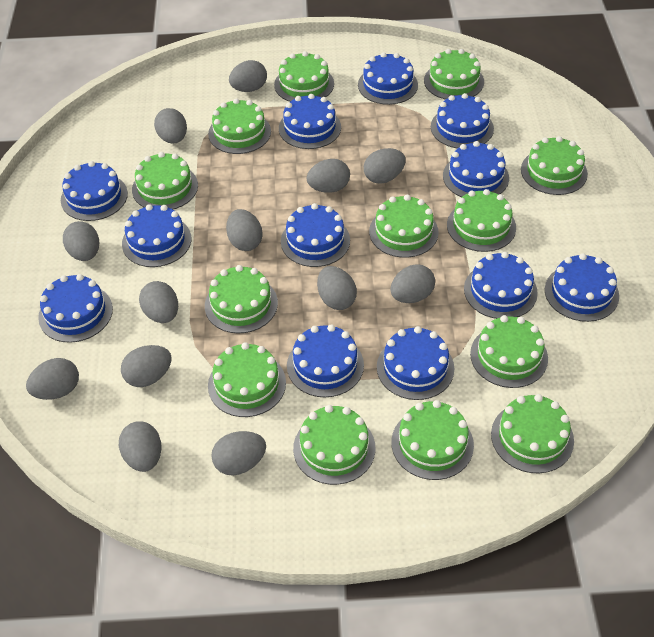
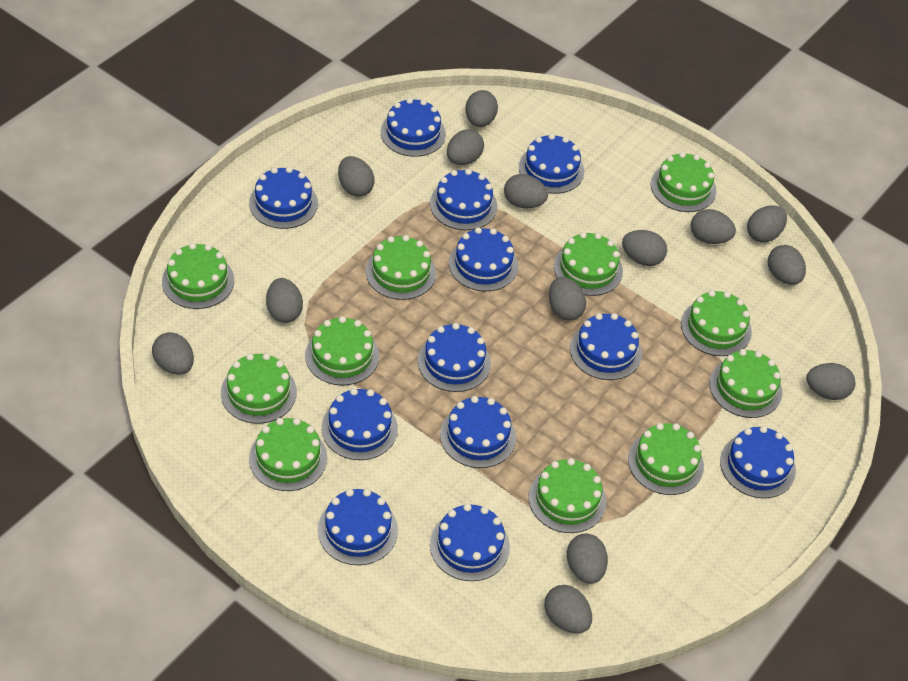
green cake: 13 -> 11
grey egg: 13 -> 14

